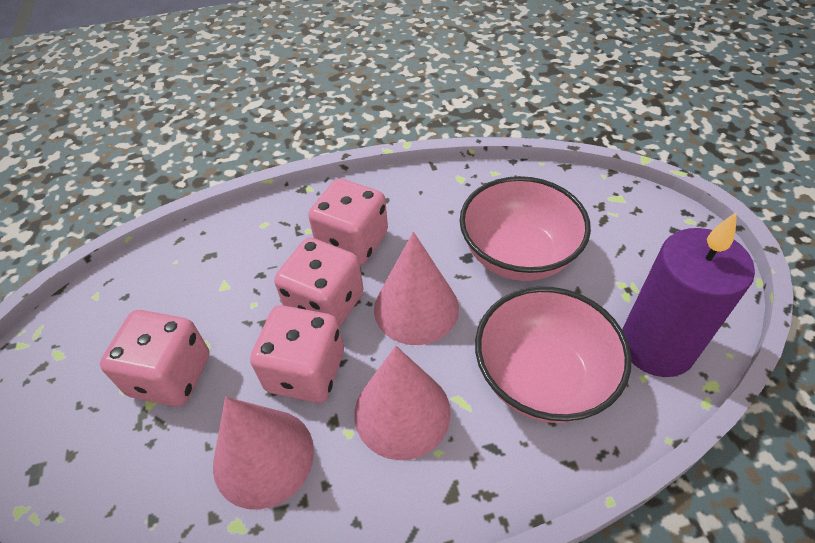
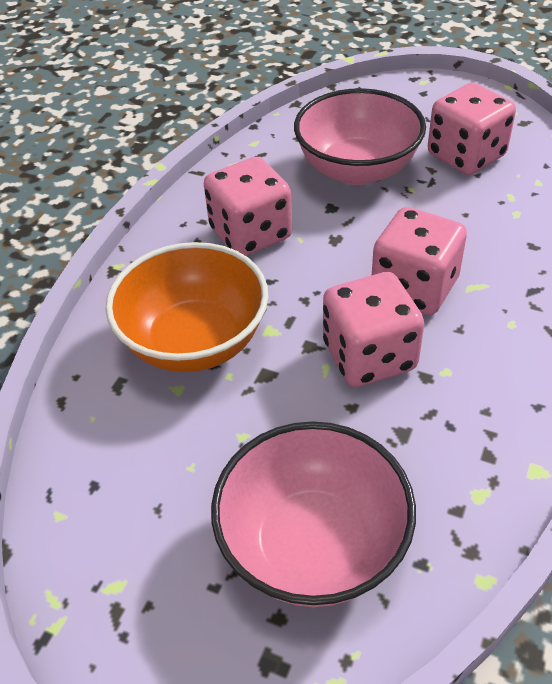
orange bowl: 0 -> 1
pink cone: 3 -> 0
purple candle: 1 -> 0

